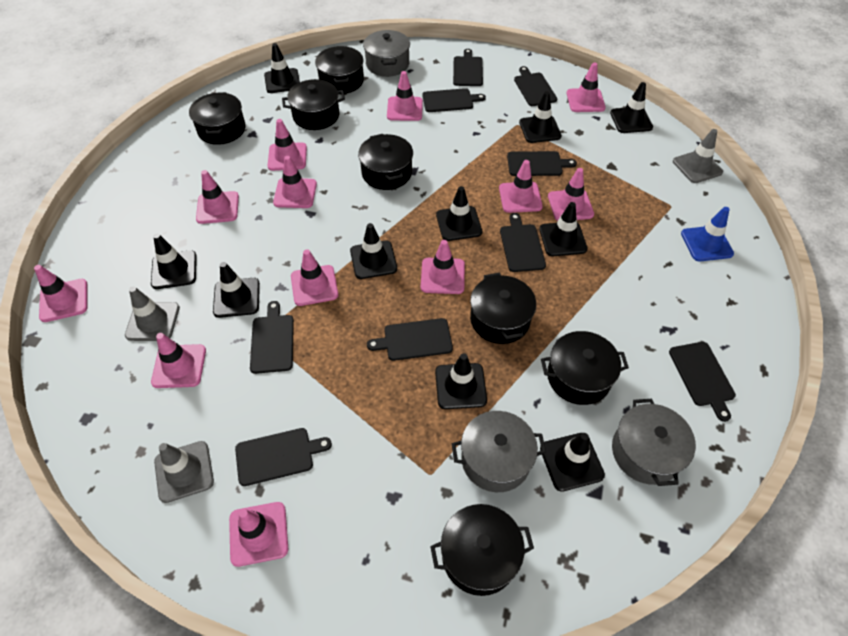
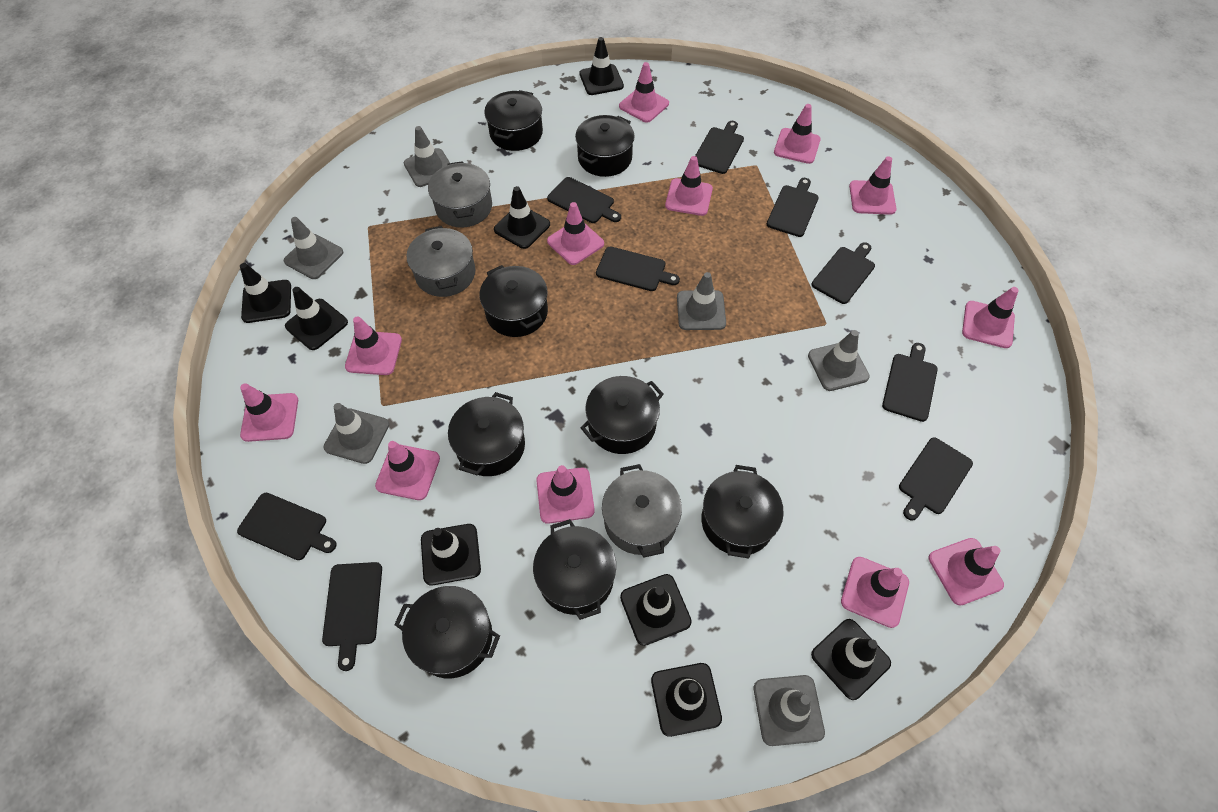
black pot: 7 -> 8
black traffic cone: 10 -> 8
blue traffic cone: 1 -> 0
grey traffic cone: 3 -> 6

